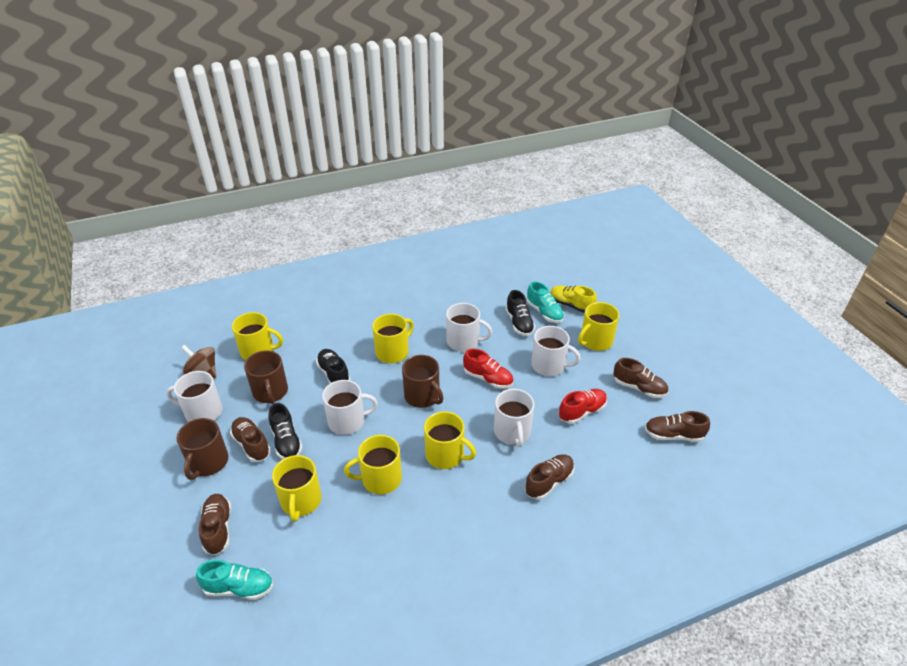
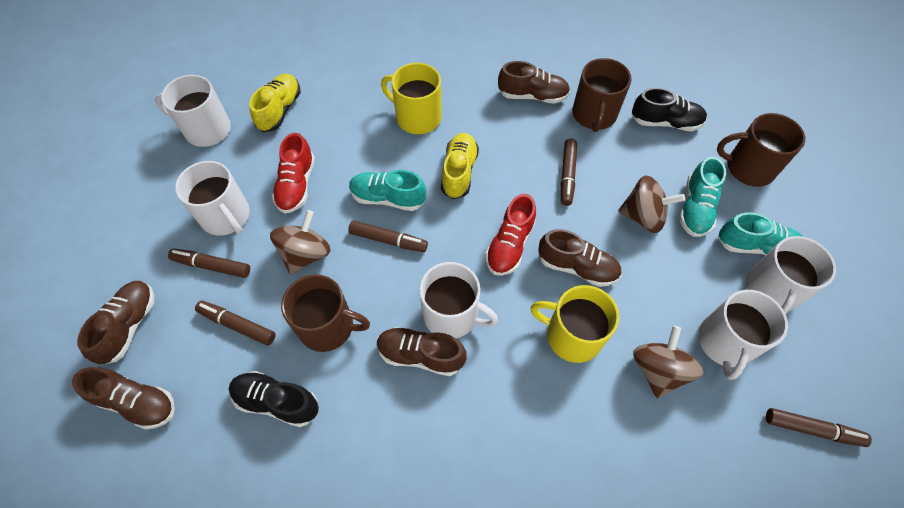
black shoe: 3 -> 2
brown marker: 0 -> 5
brown spinning top: 1 -> 3
turquoise shoe: 2 -> 3
yellow mug: 6 -> 2
yellow shoe: 1 -> 2

